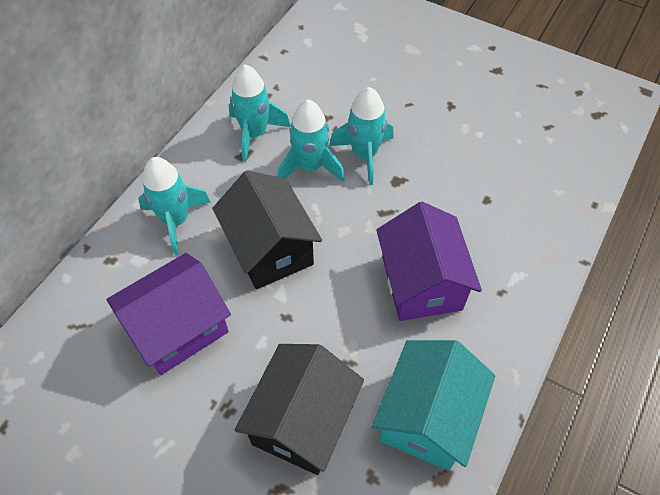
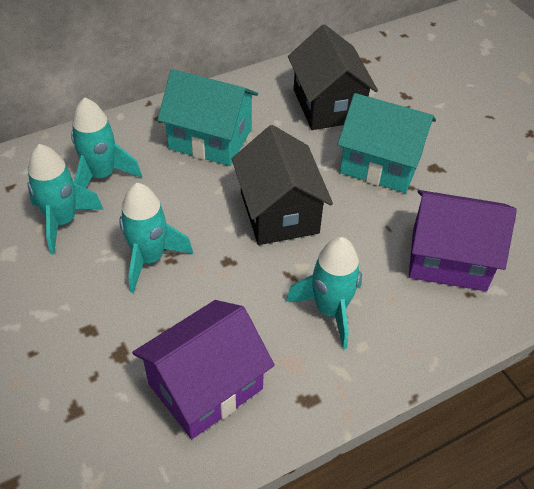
turquoise house: 1 -> 2

